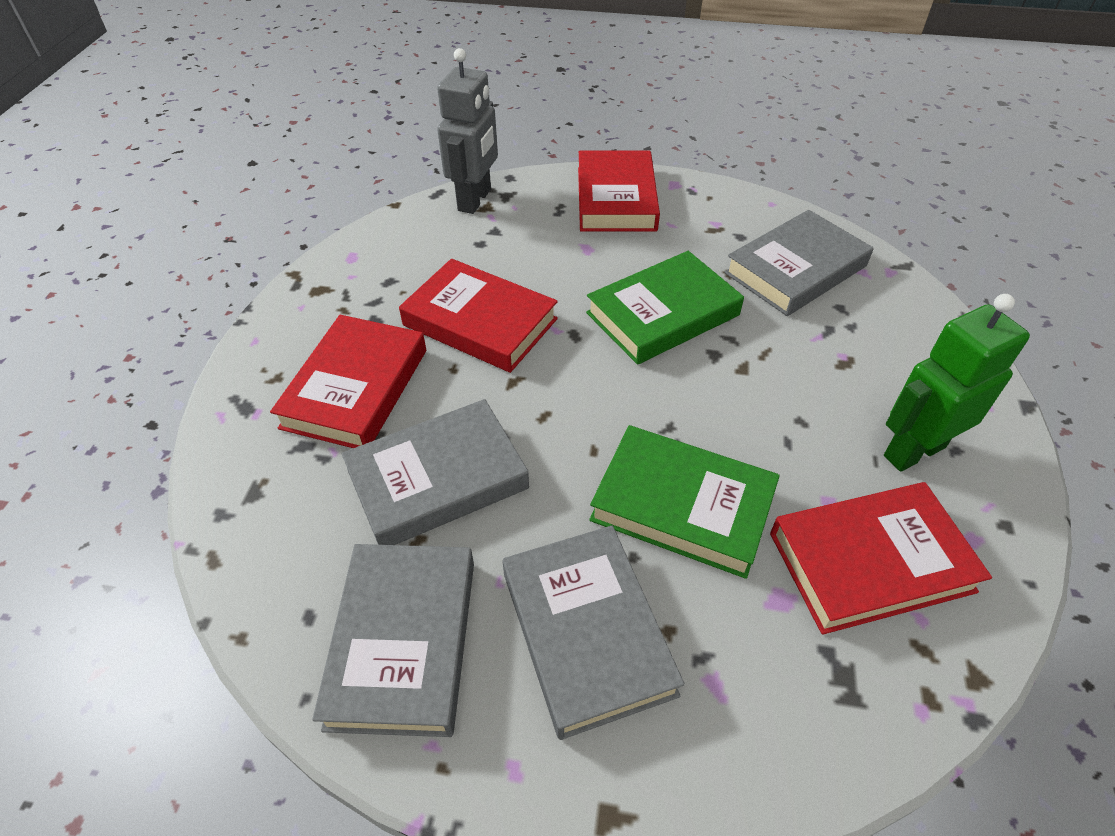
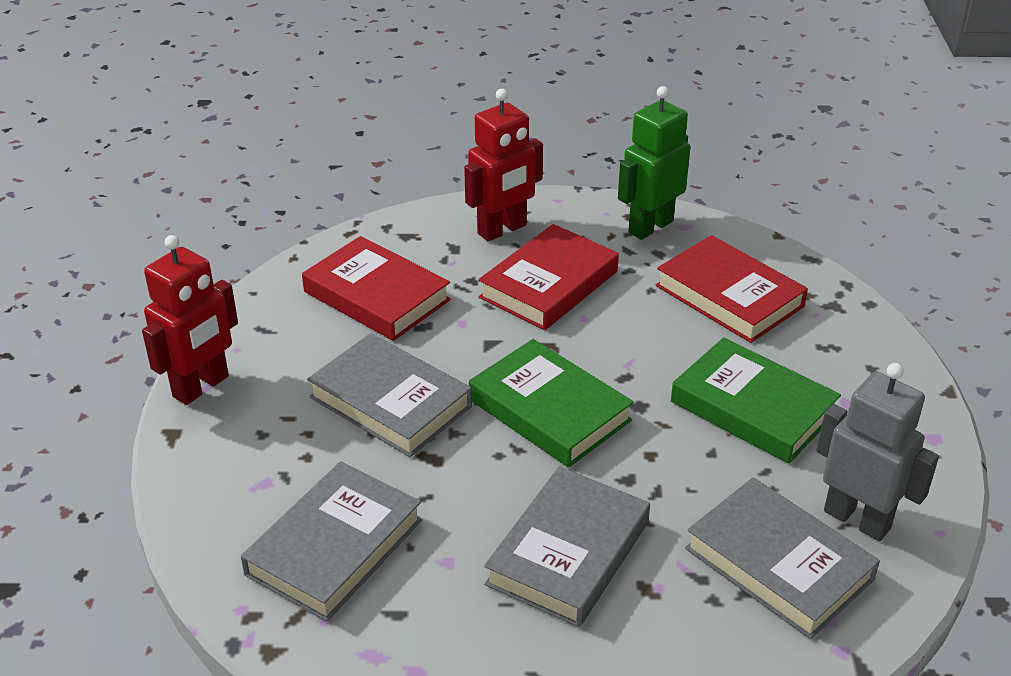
red book: 4 -> 3
red robot: 0 -> 2

